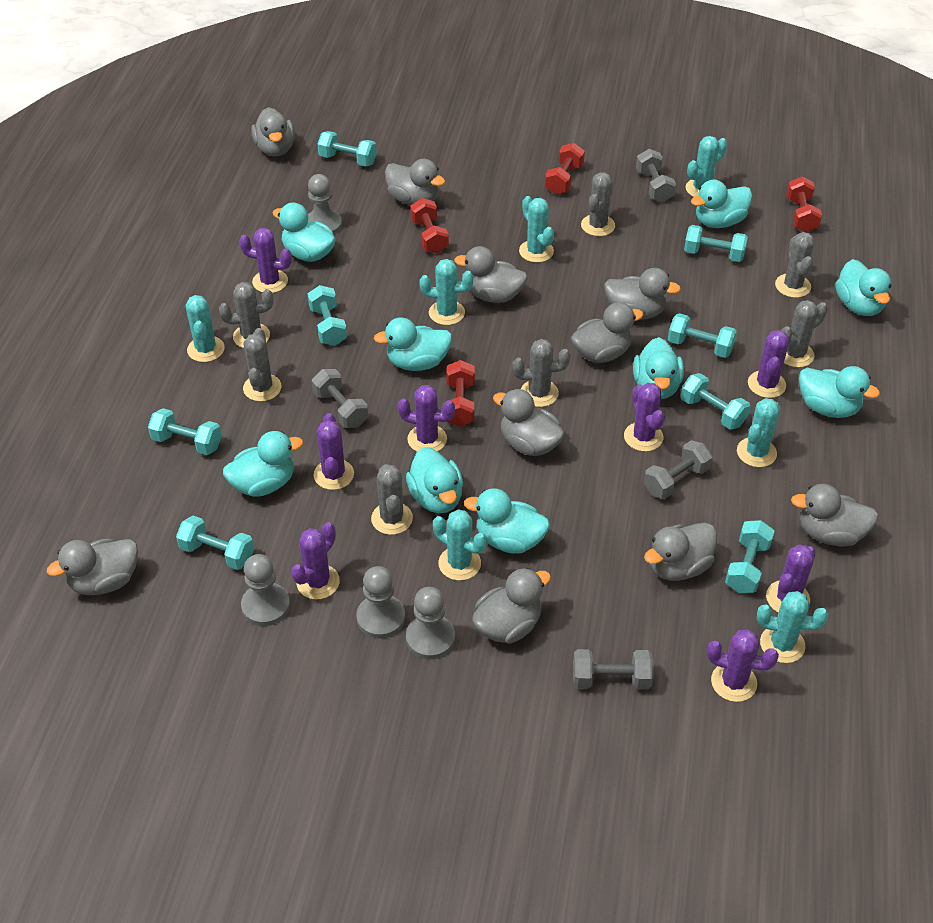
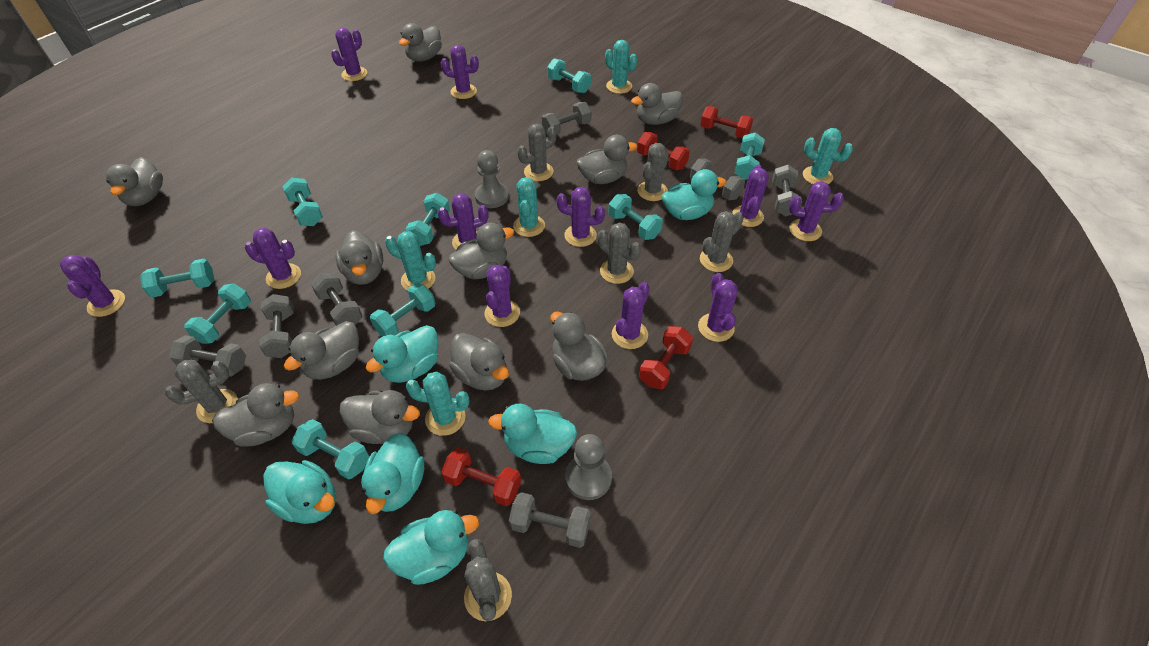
grey cactus: 7 -> 6
grey duck: 10 -> 11
grey dumbbell: 4 -> 7
grey pawn: 4 -> 2
purple cactus: 8 -> 11
turquoise cactus: 7 -> 5
turquoise duck: 9 -> 6
turquoise dumbbell: 8 -> 9

